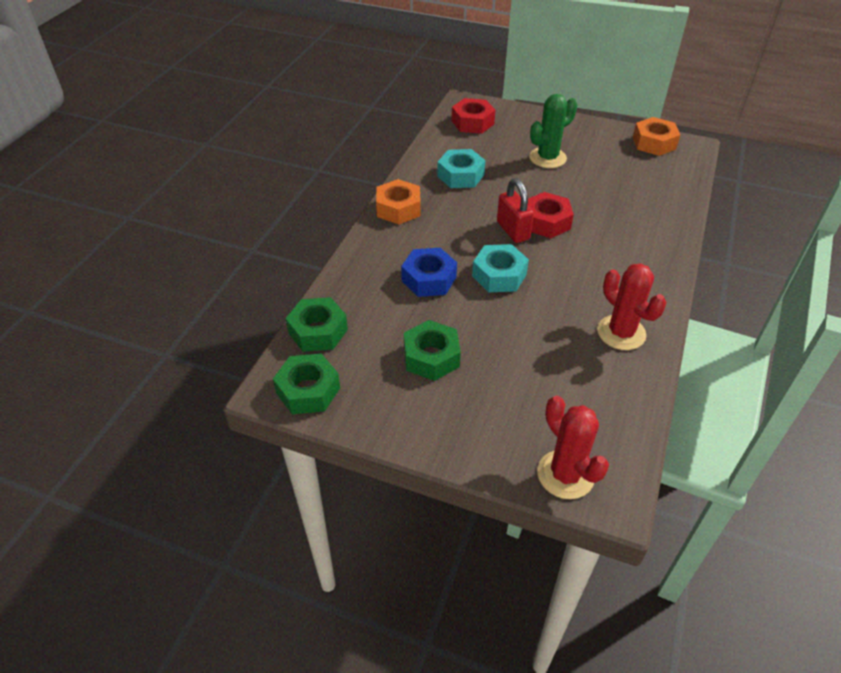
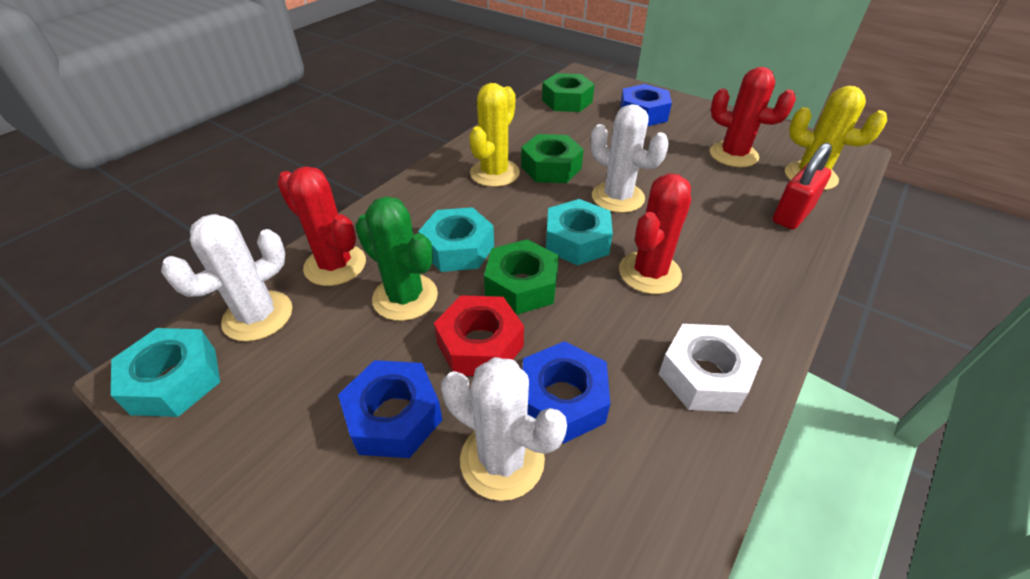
blue nut: 1 -> 3
orange nut: 2 -> 0
red cactus: 2 -> 3
red nut: 2 -> 1
turquoise nut: 2 -> 3
white cactus: 0 -> 3
white nut: 0 -> 1
yellow cactus: 0 -> 2

